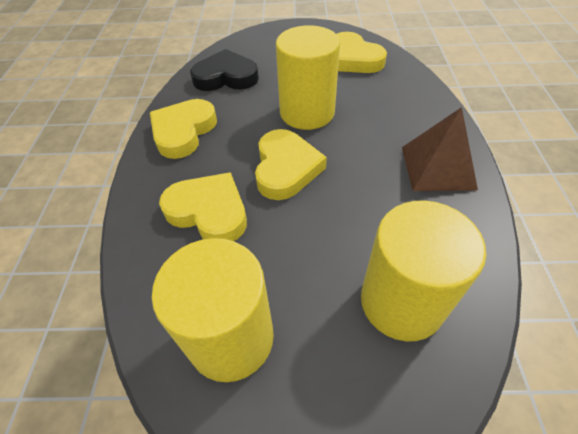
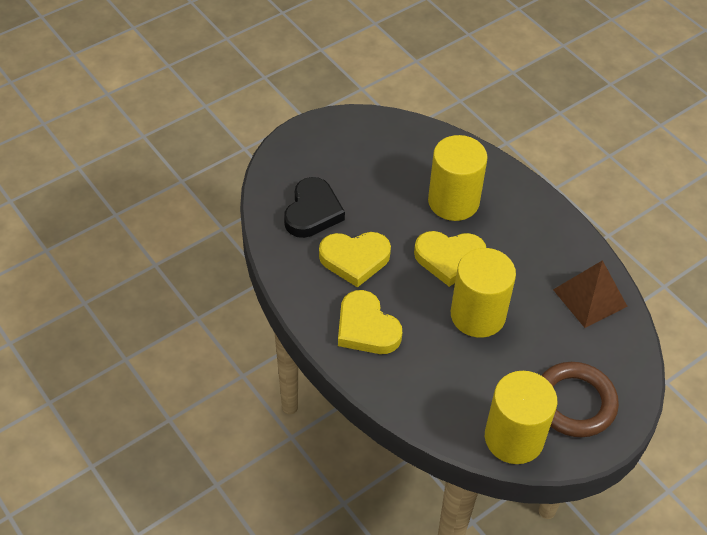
brown ring: 0 -> 1
yellow heart: 4 -> 3

